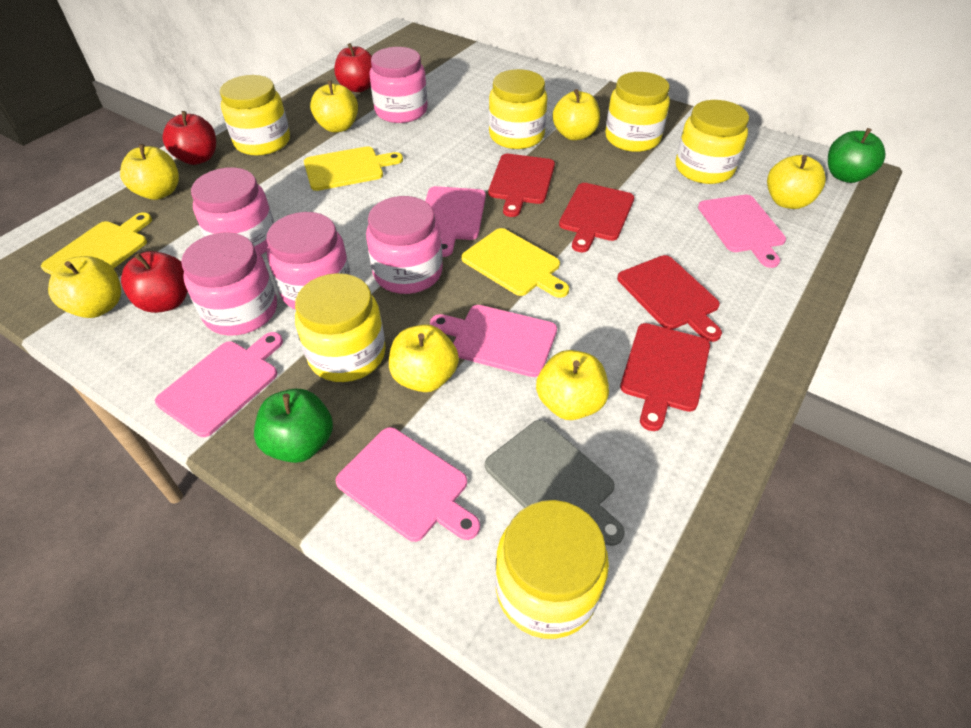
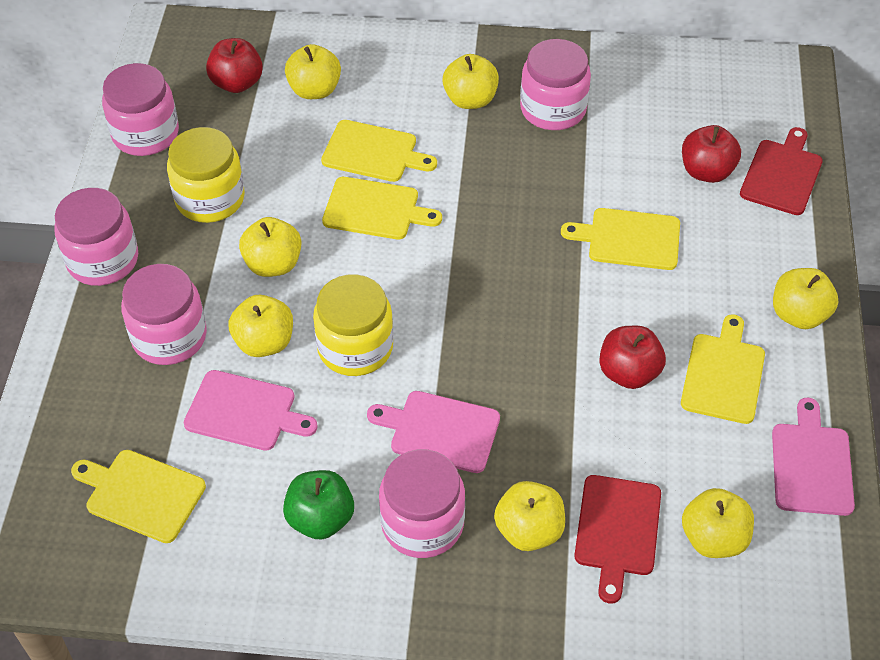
green apple: 2 -> 1
grey cutting board: 1 -> 0
pink cutting board: 5 -> 3
red cutting board: 4 -> 2
yellow cutting board: 3 -> 5
yellow jar: 6 -> 2

